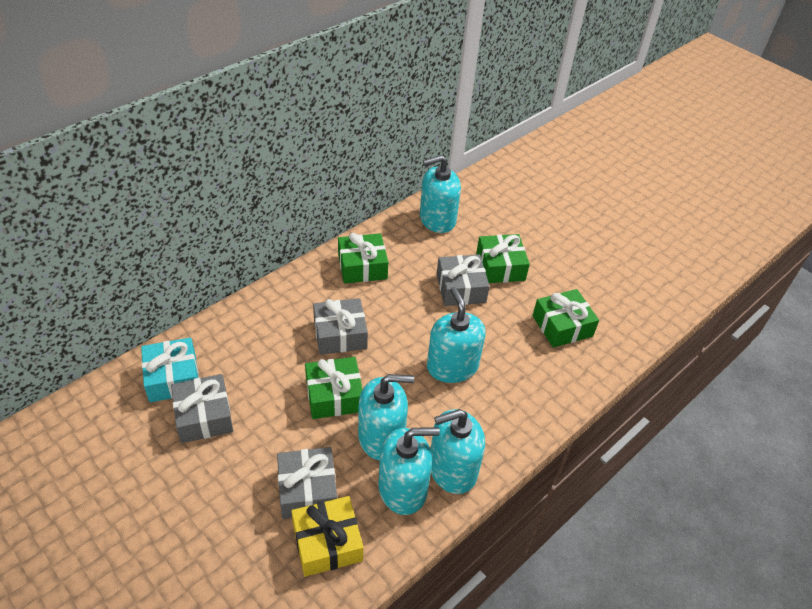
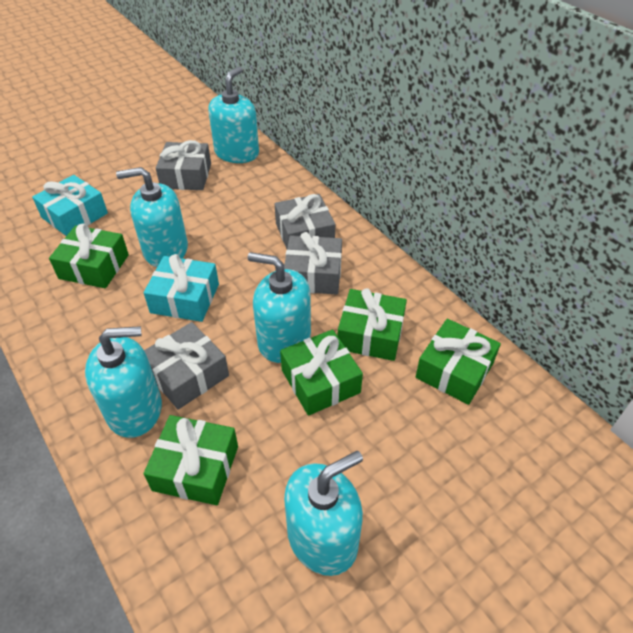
green gift: 4 -> 5
turquoise gift: 1 -> 2
yellow gift: 1 -> 0

